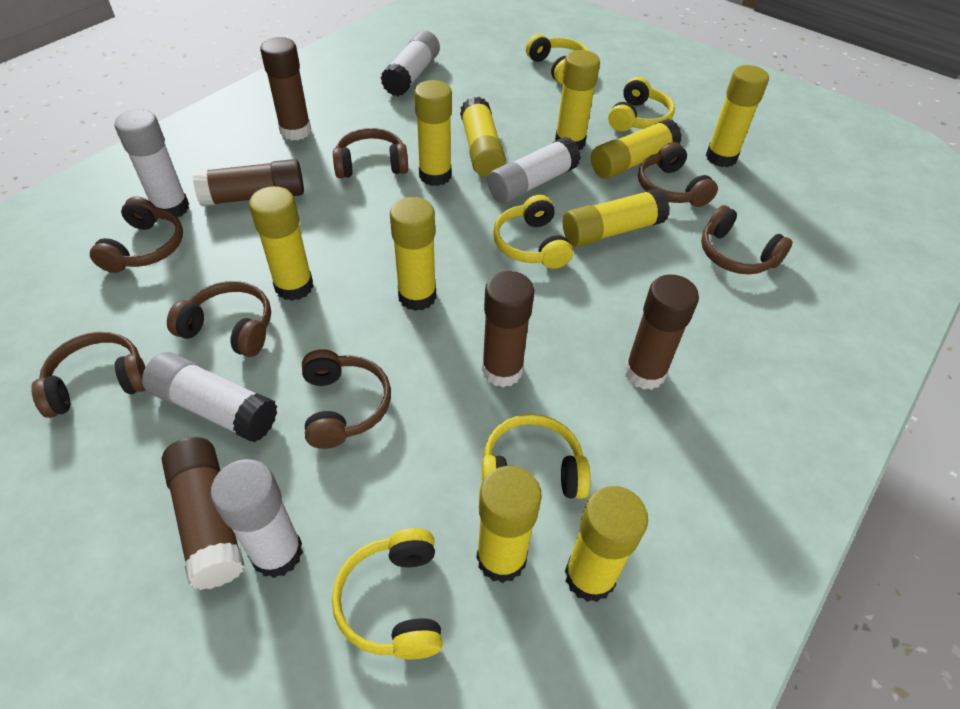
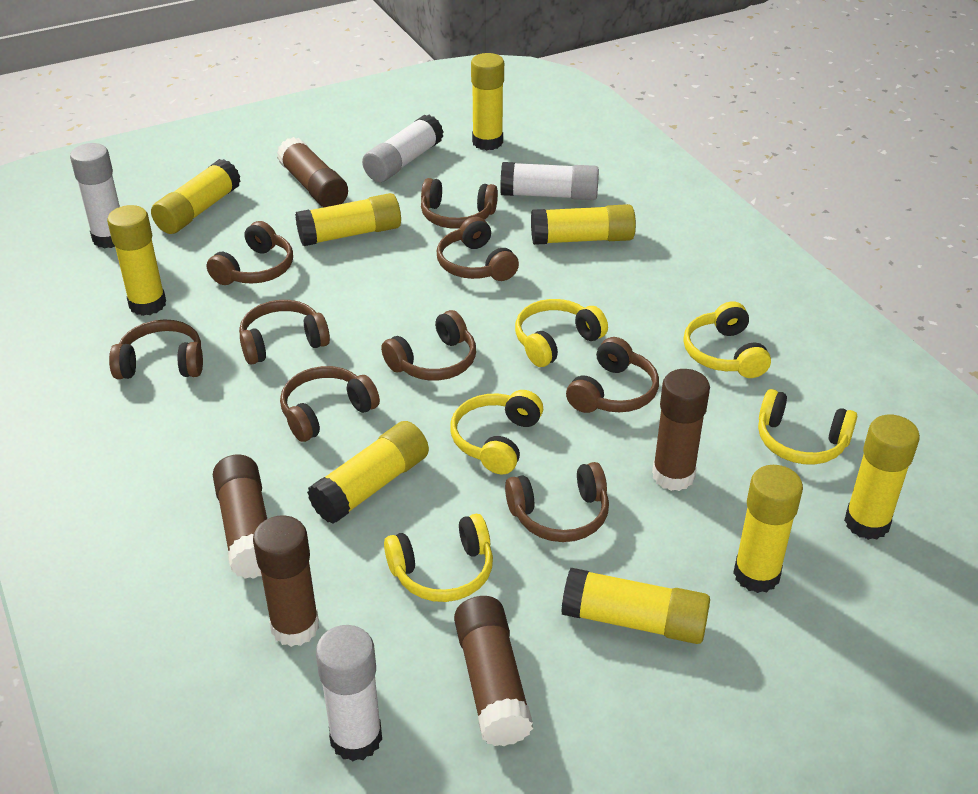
brown headphones: 7 -> 9
white glue stick: 5 -> 4
yellow glue stick: 10 -> 9

